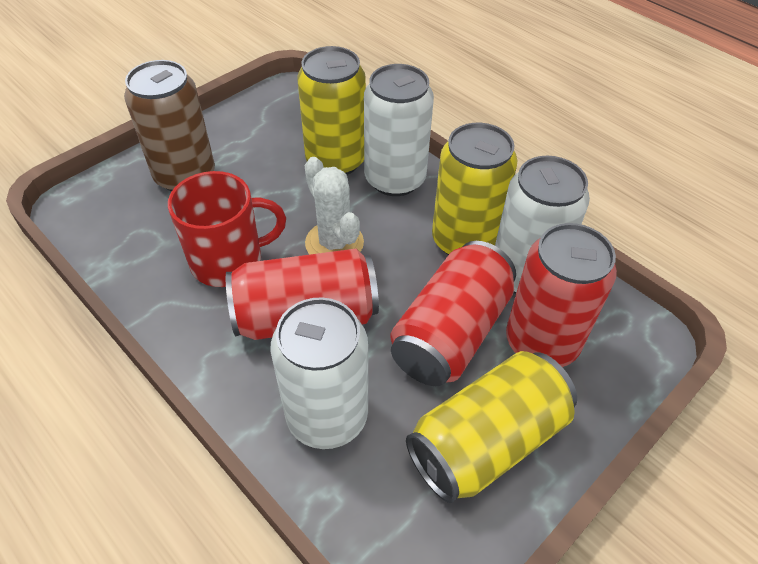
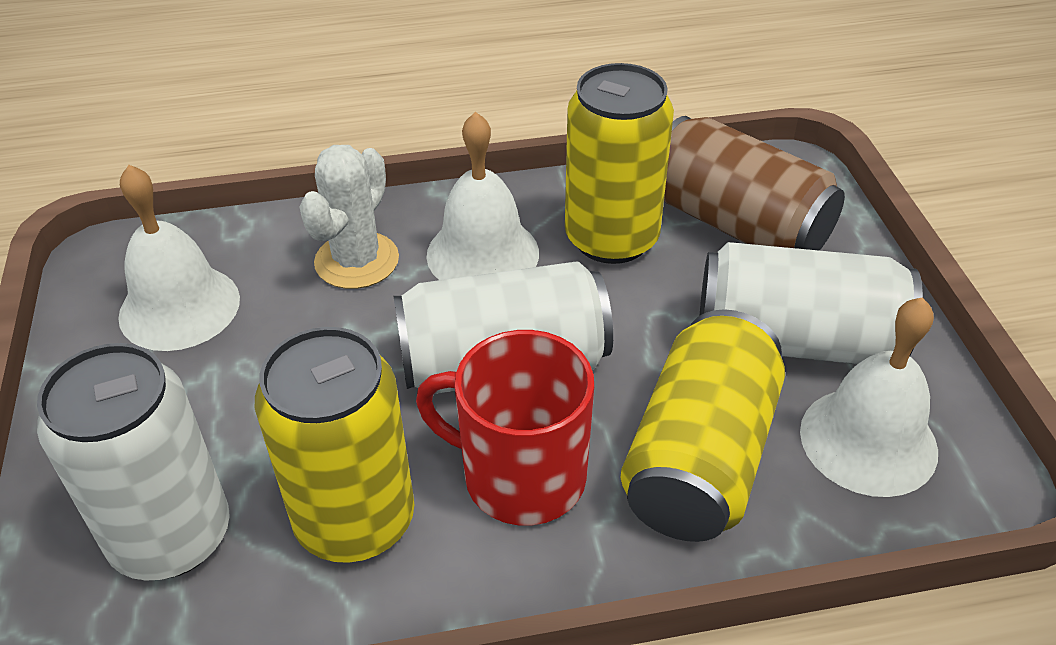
red can: 3 -> 0
white bell: 0 -> 3

